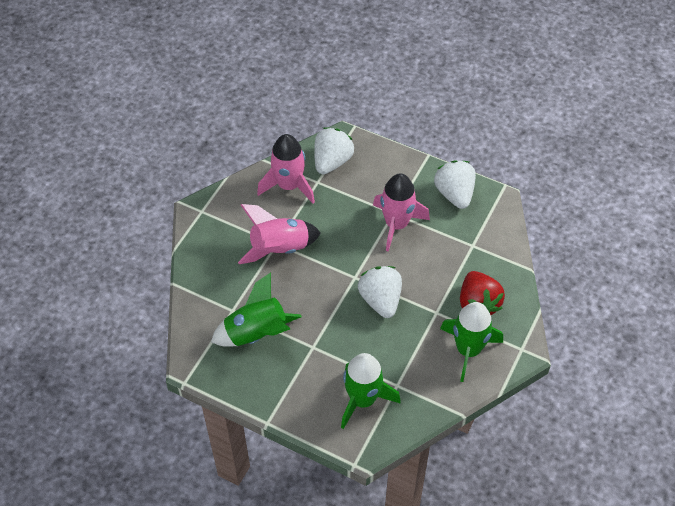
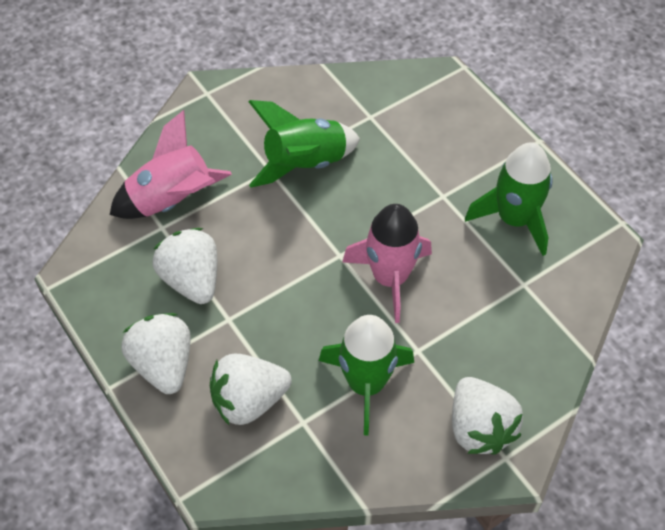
pink rocket: 3 -> 2
red strawberry: 1 -> 0
white strawberry: 3 -> 4

